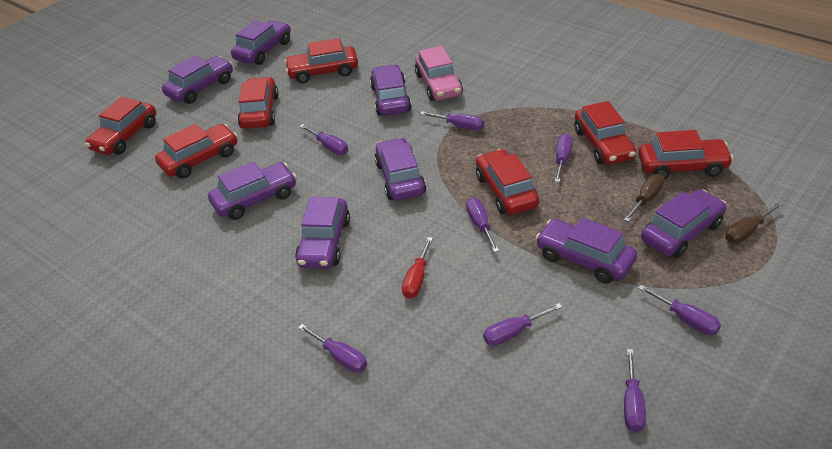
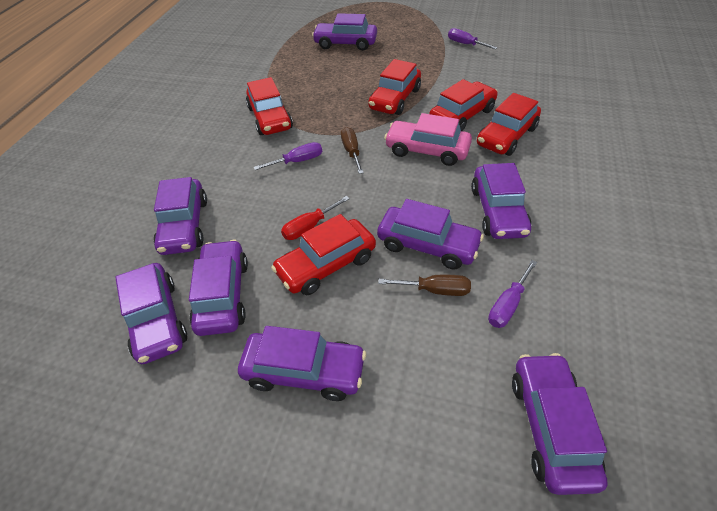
purple screwdriver: 8 -> 3
red car: 7 -> 5

